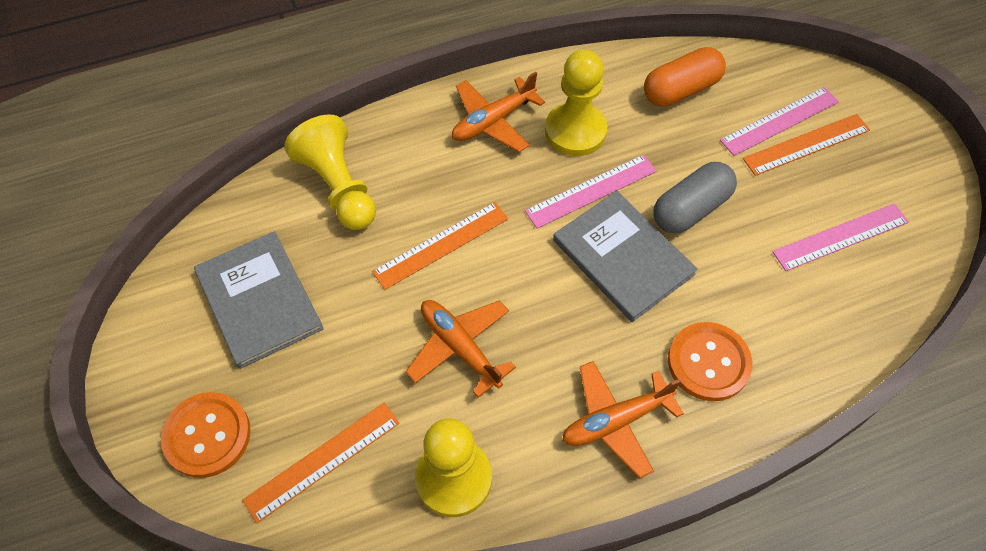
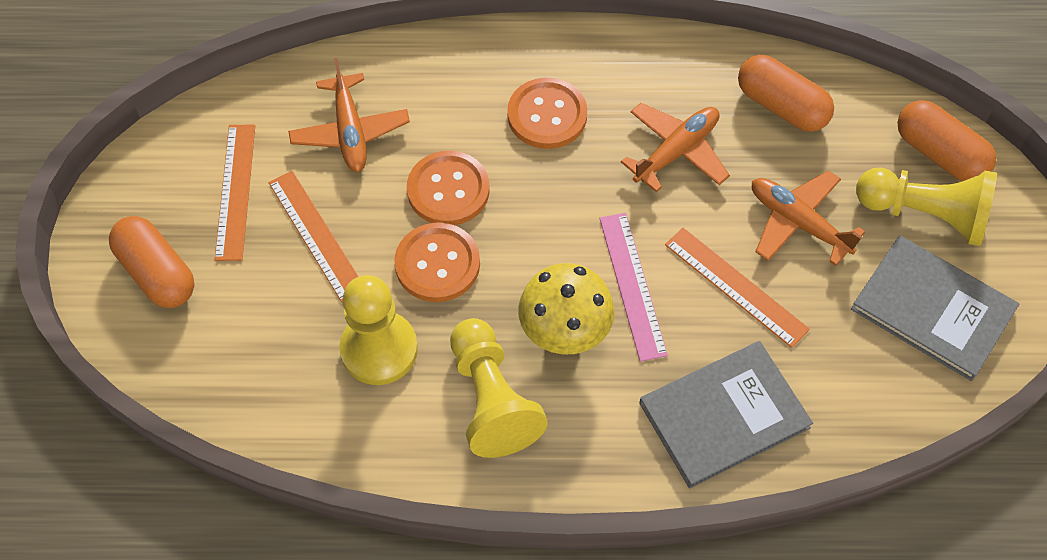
grey capsule: 1 -> 0
orange button: 2 -> 3
orange capsule: 1 -> 3
pink ruler: 3 -> 1
yellow mushroom: 0 -> 1

